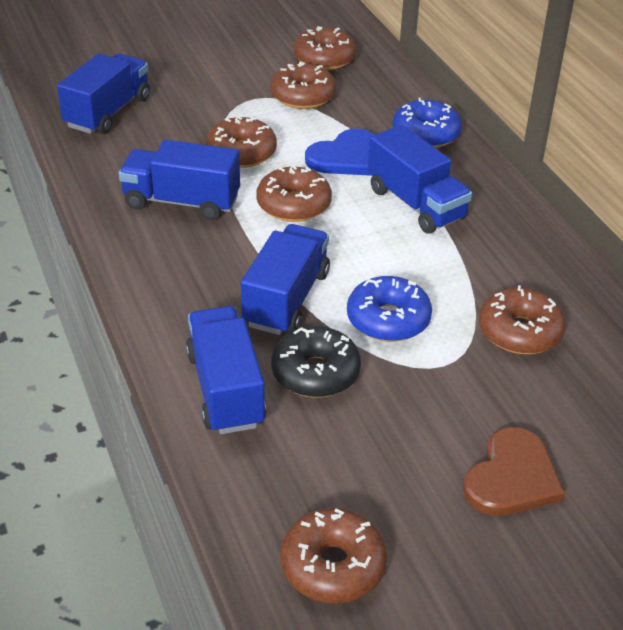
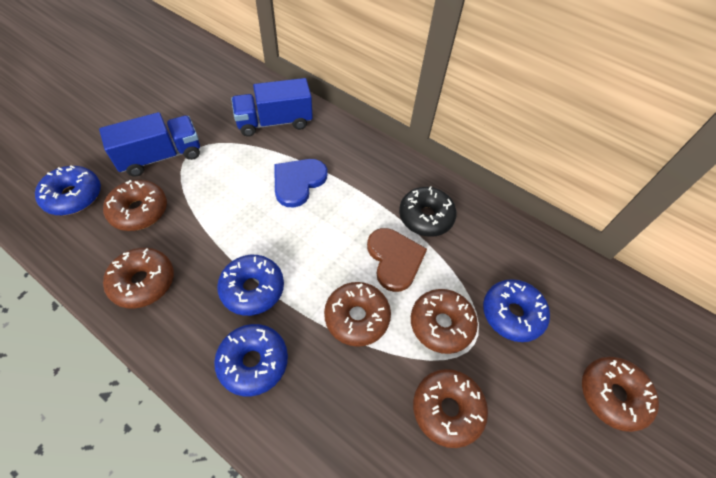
blue donut: 2 -> 4
blue truck: 5 -> 2

